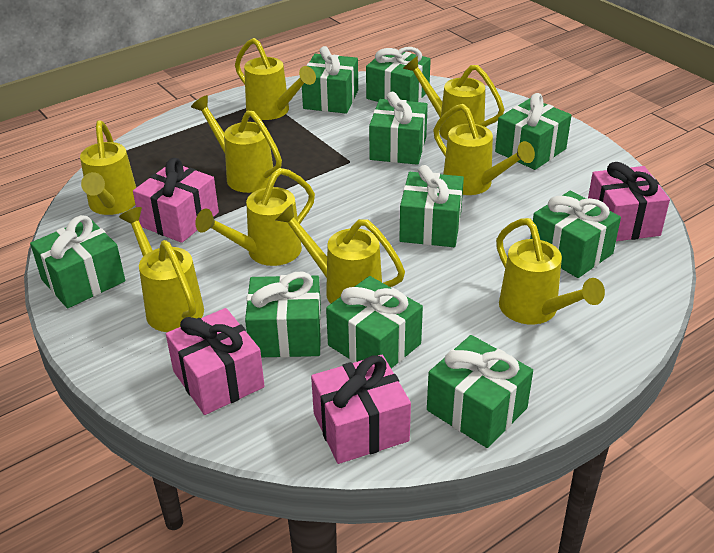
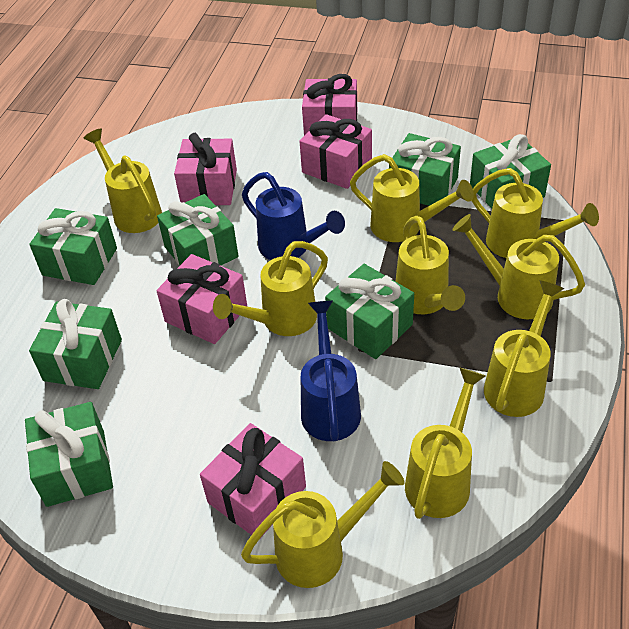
blue watering can: 0 -> 2
green gift: 10 -> 7
pink gift: 4 -> 5

